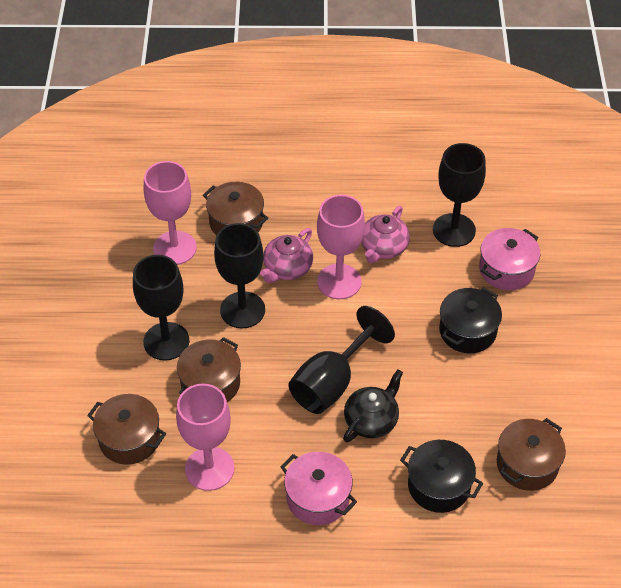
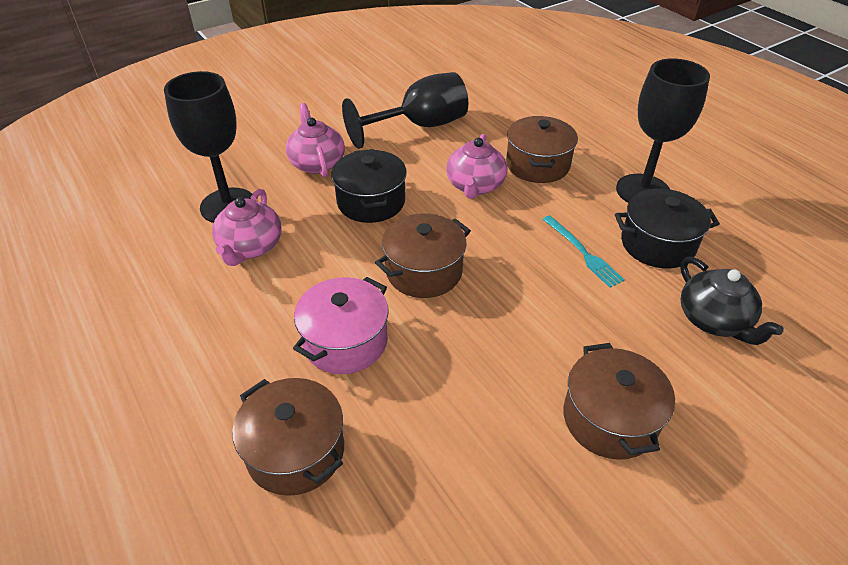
black goblet: 4 -> 3
pink goblet: 3 -> 0
pink pot: 2 -> 1
pink teapot: 2 -> 3
turquoise fork: 0 -> 1

